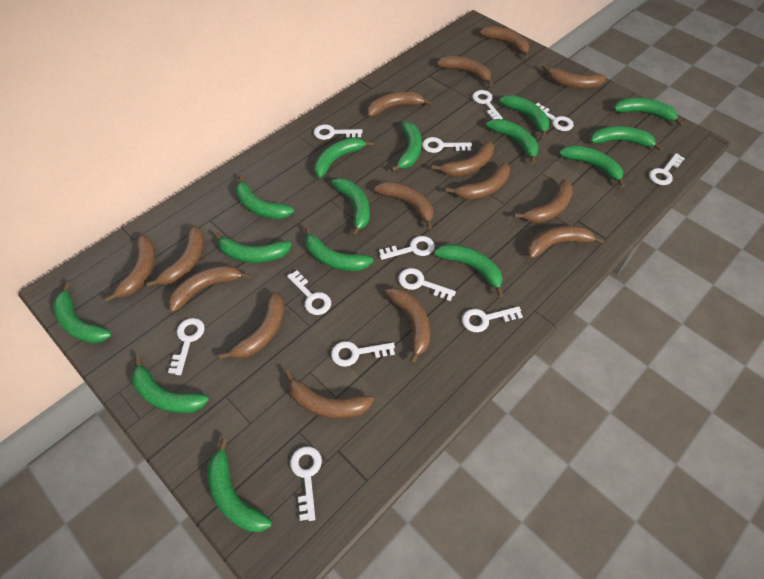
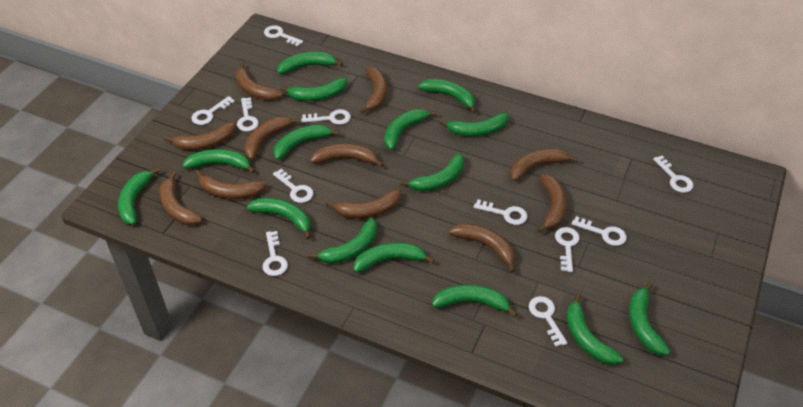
brown banana: 15 -> 11
white key: 12 -> 11

